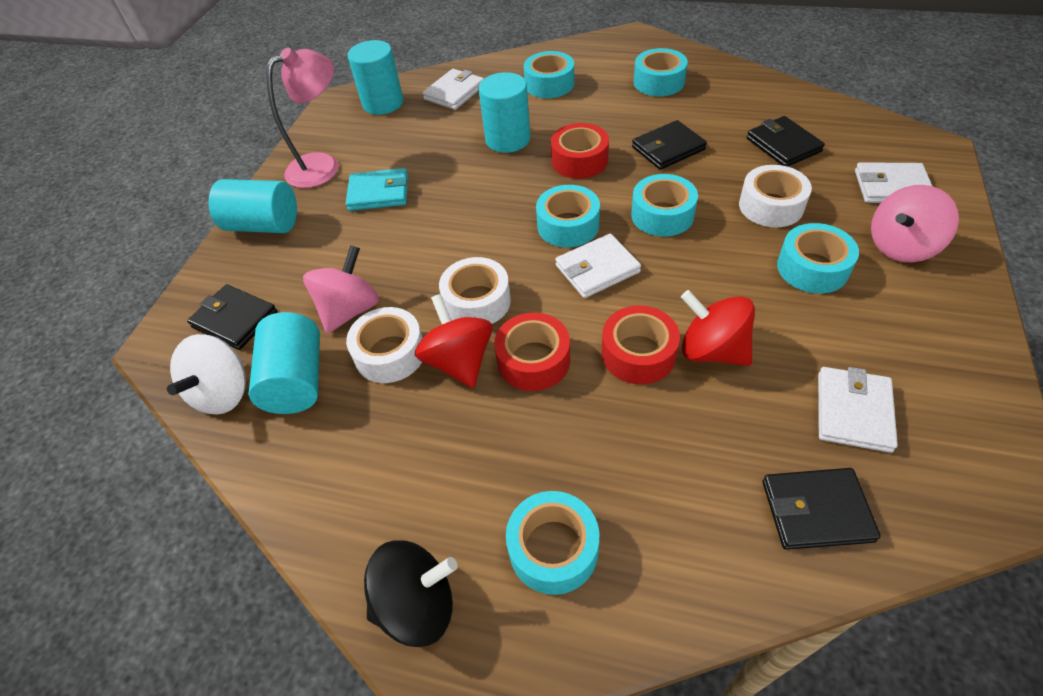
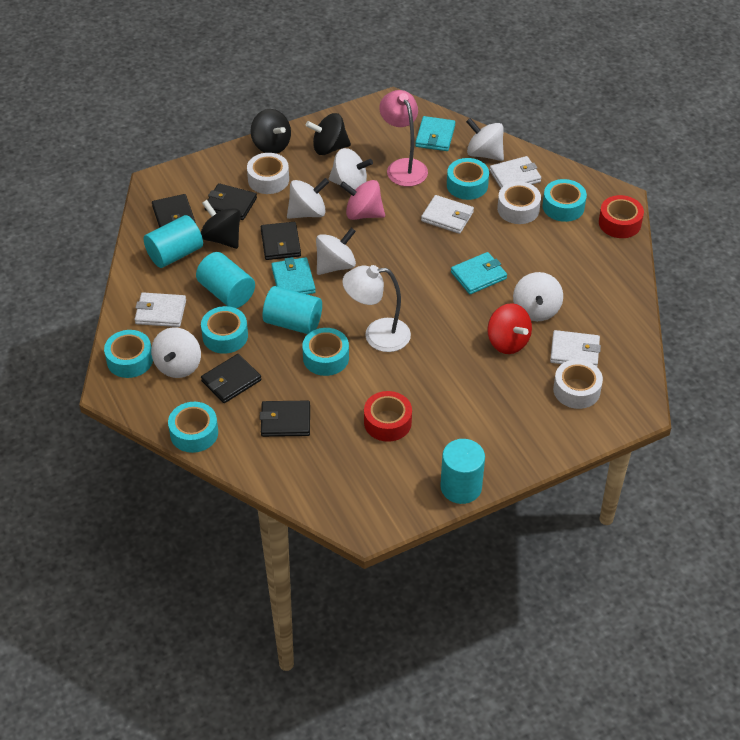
black spinning top: 1 -> 3
black wallet: 4 -> 5
pink spinning top: 2 -> 1
red spinning top: 2 -> 1
red tape: 3 -> 2
turquoise wallet: 1 -> 3
white lamp: 0 -> 1
white spinning top: 1 -> 6

